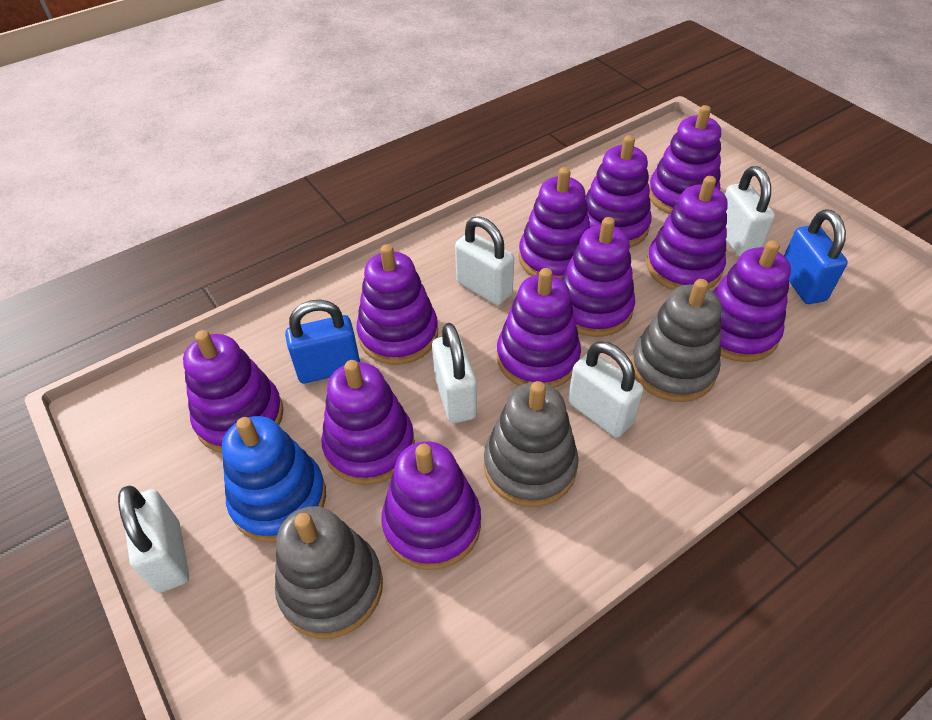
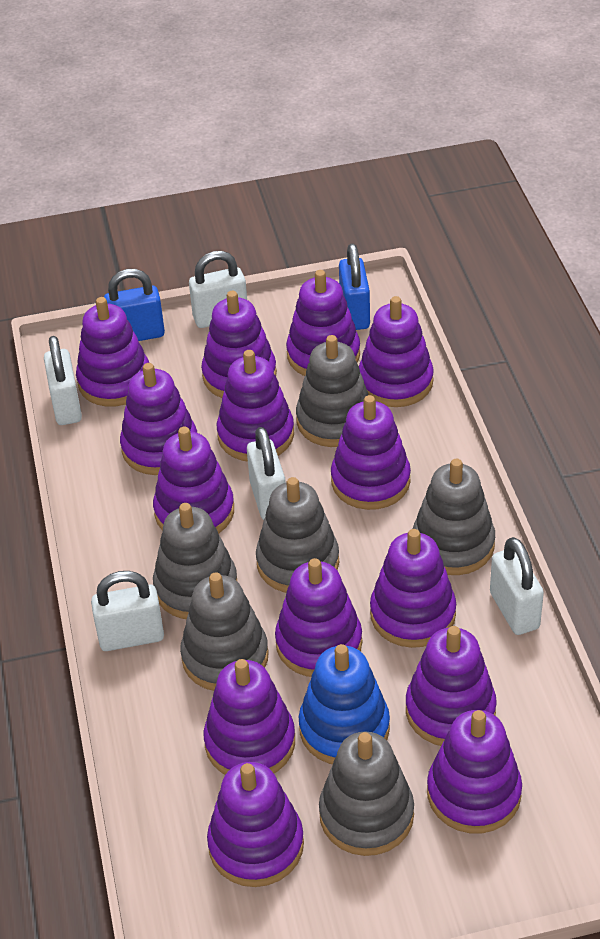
grey stacking toy: 3 -> 6
purple stacking toy: 11 -> 14

